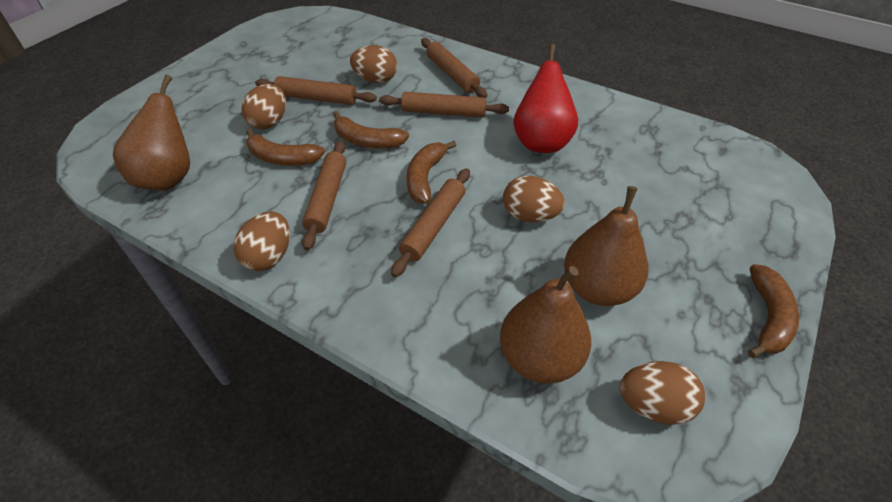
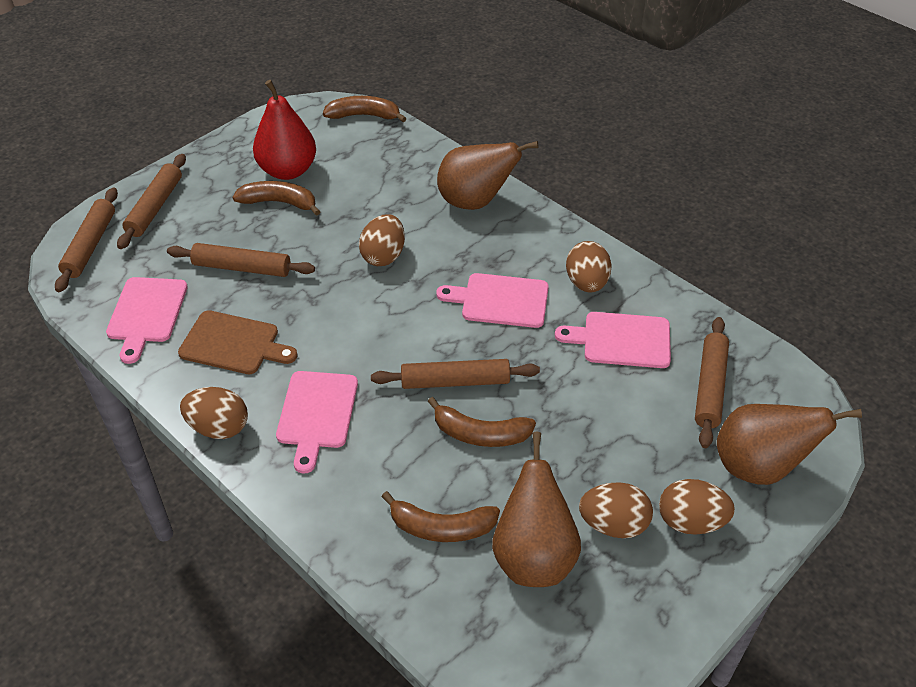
brown cutting board: 0 -> 1
pink cutting board: 0 -> 4

